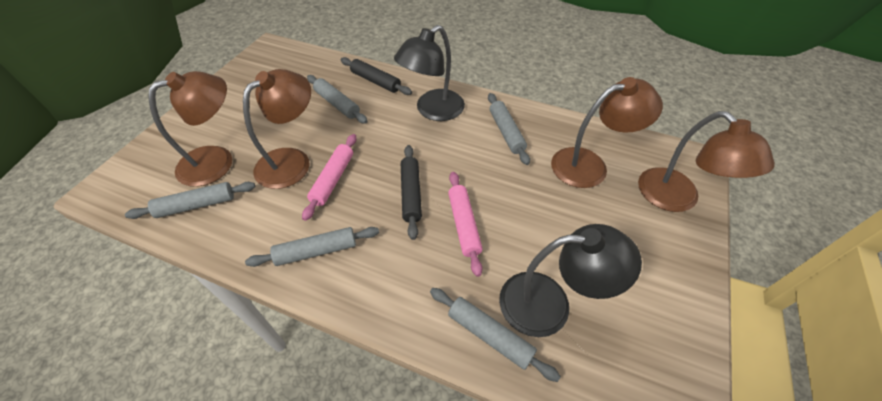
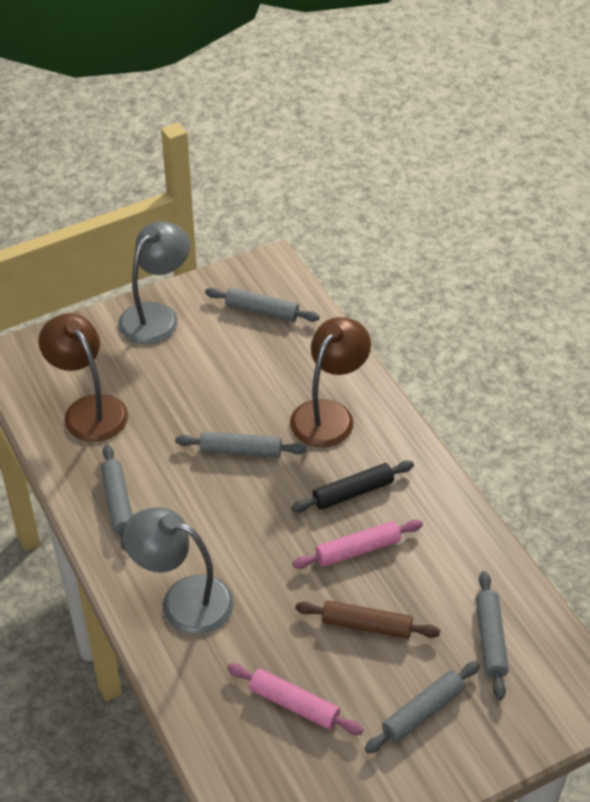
black lamp: 2 -> 0
black rolling pin: 2 -> 1
brown lamp: 4 -> 2
brown rolling pin: 0 -> 1
grey lamp: 0 -> 2

